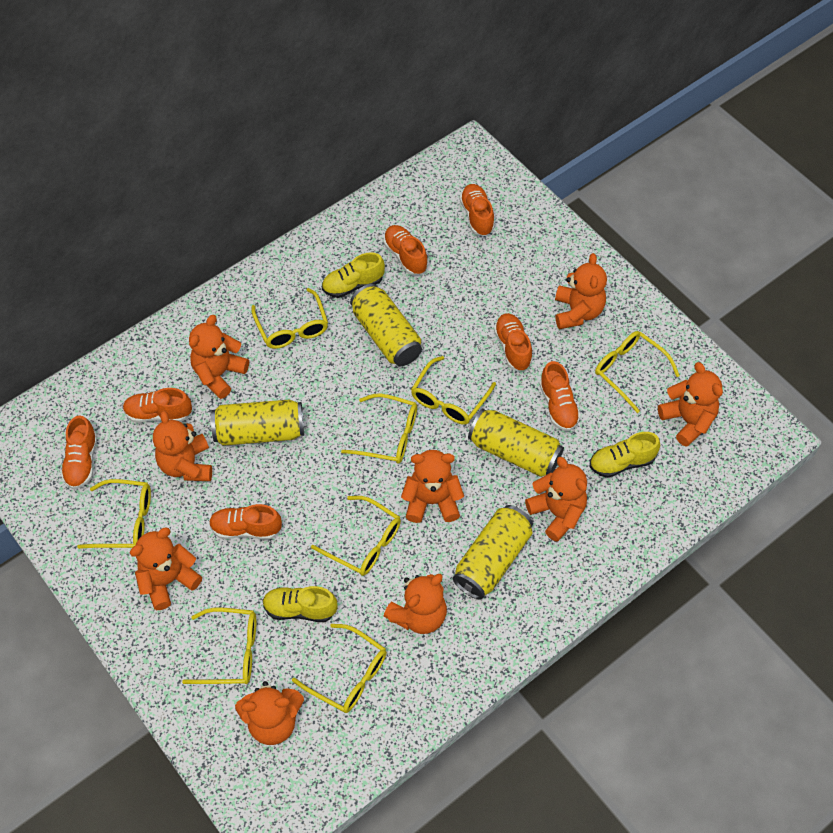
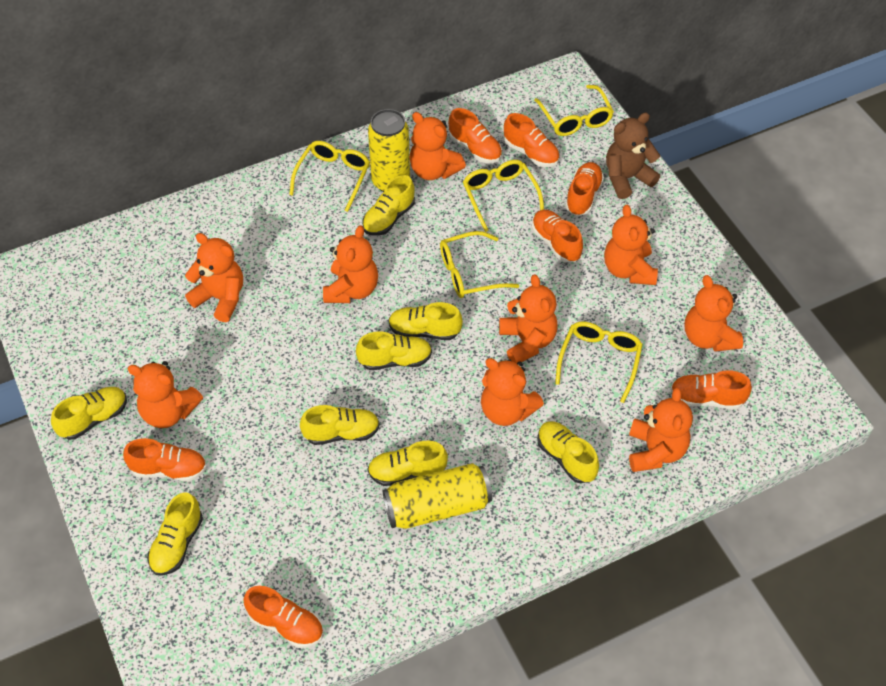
brown teddy bear: 0 -> 1
yellow can: 4 -> 2
yellow glasses: 8 -> 5
yellow shoe: 3 -> 8

